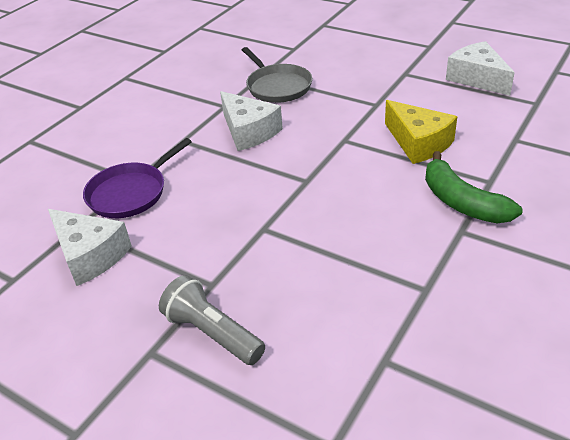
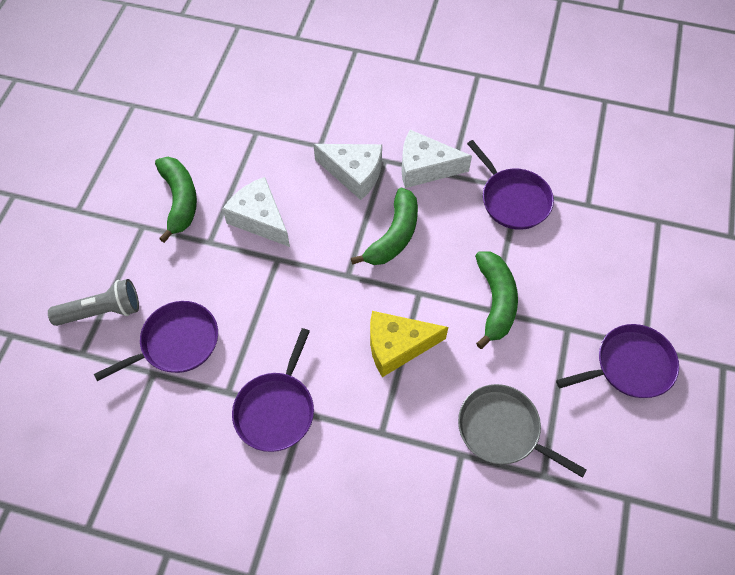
green banana: 1 -> 3
purple pan: 1 -> 4

